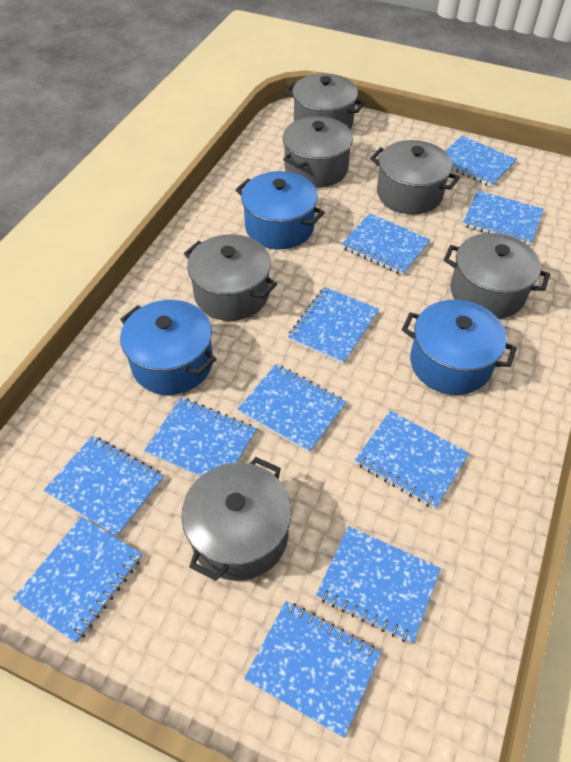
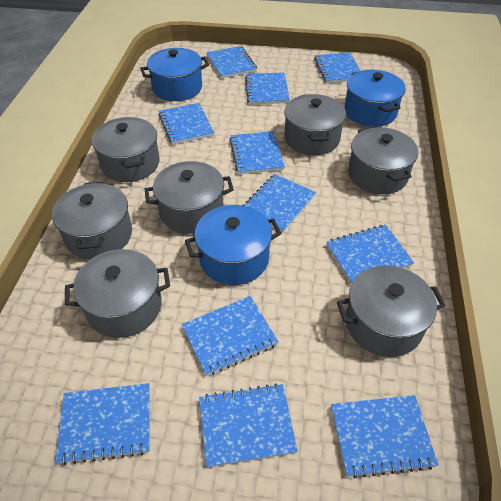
grey pot: 6 -> 7

